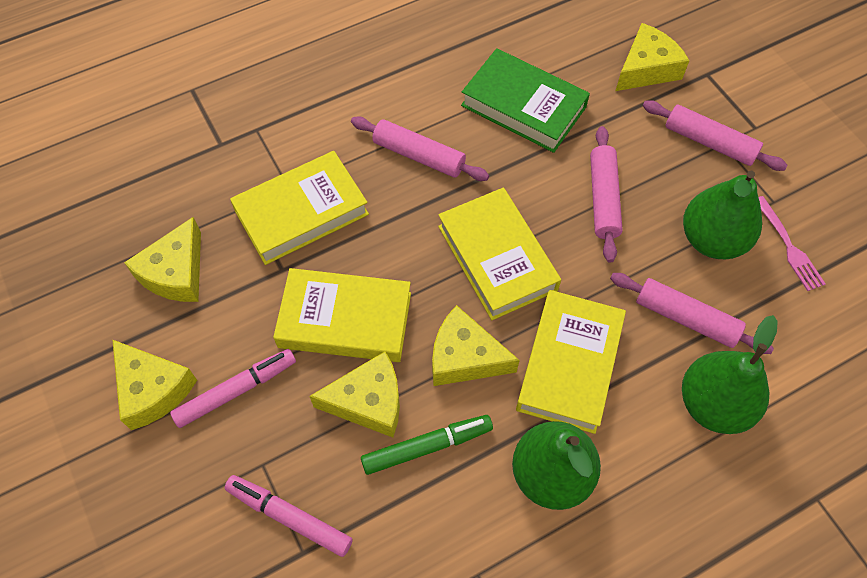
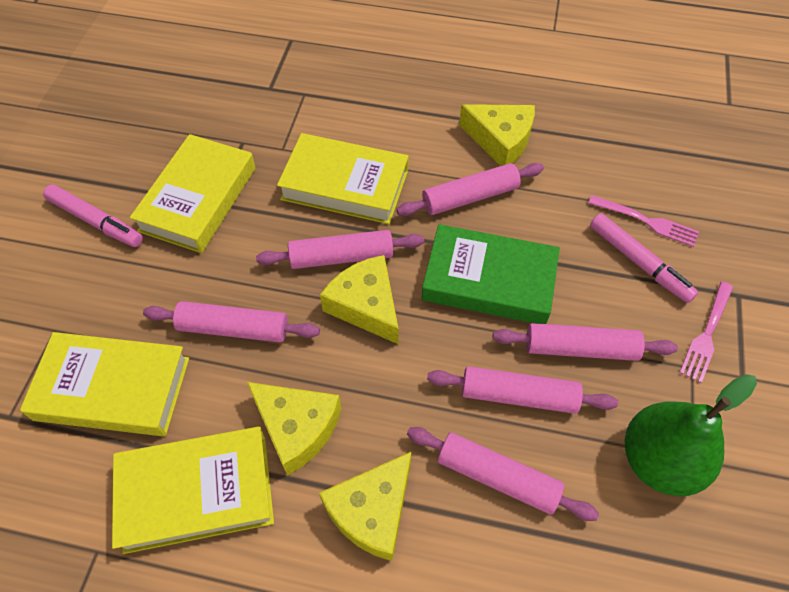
green marker: 1 -> 0
green pear: 3 -> 1
pink fork: 1 -> 2
pink rolling pin: 4 -> 6
yellow cheese: 5 -> 4

